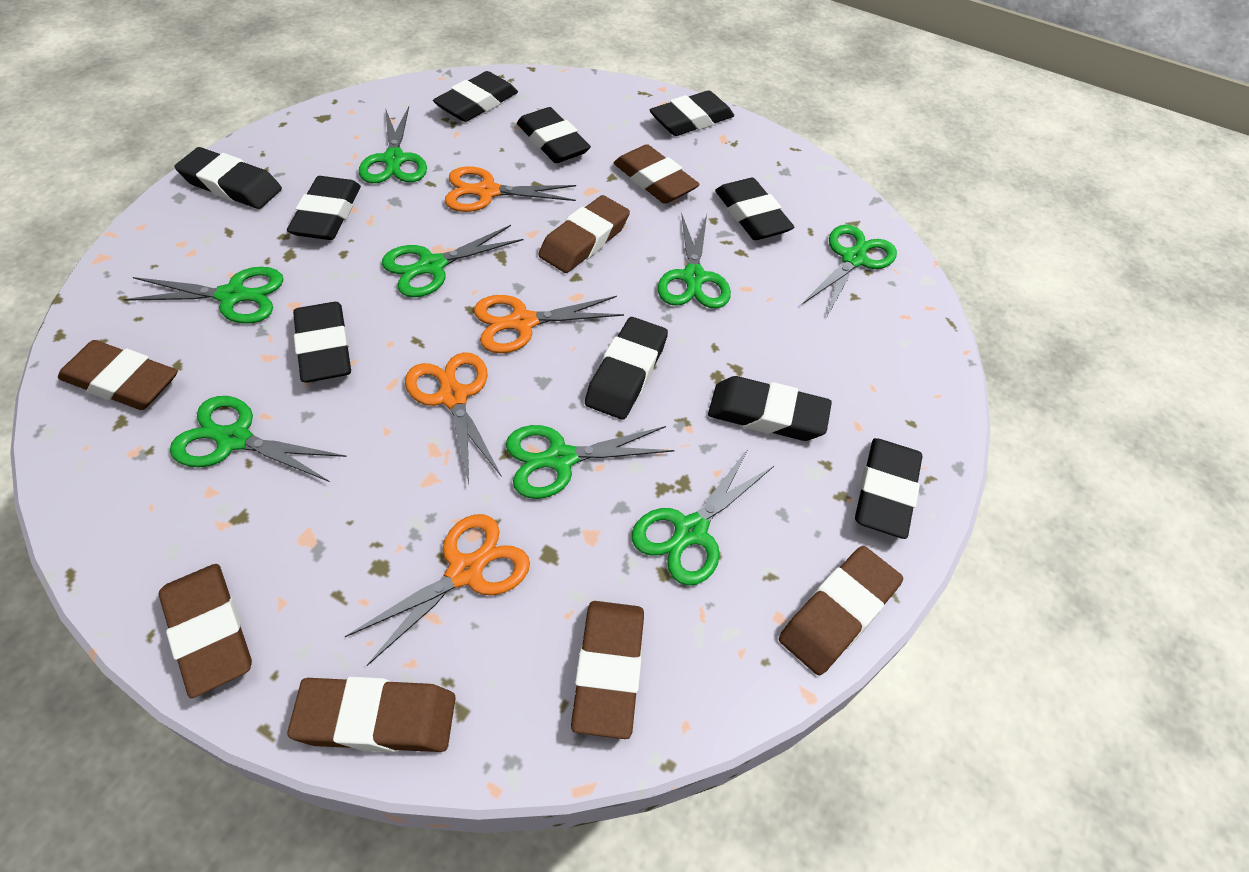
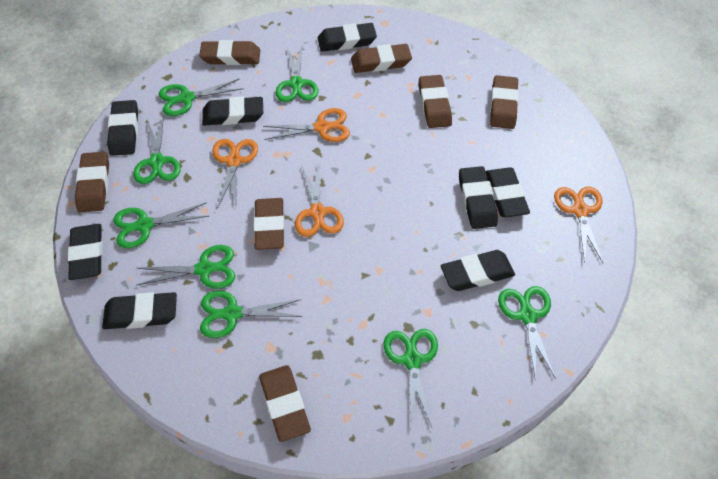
black eraser: 10 -> 8

